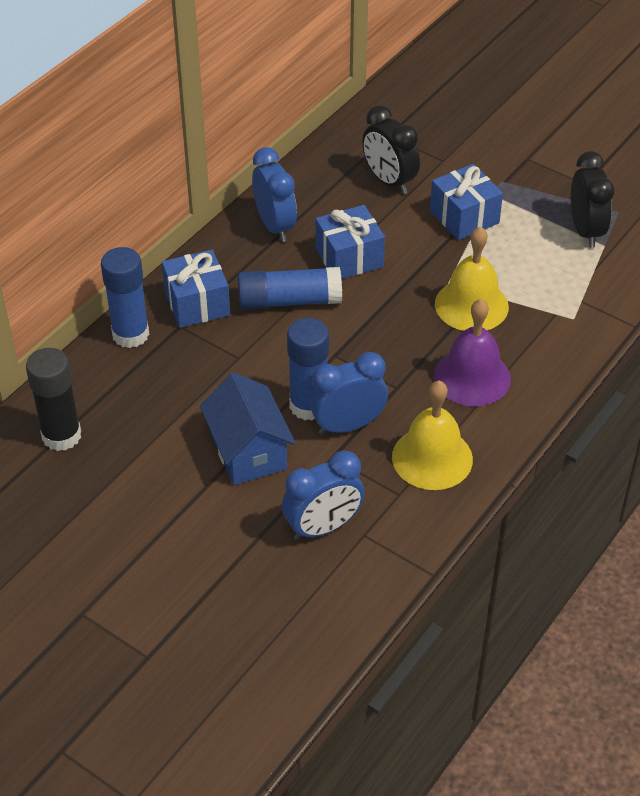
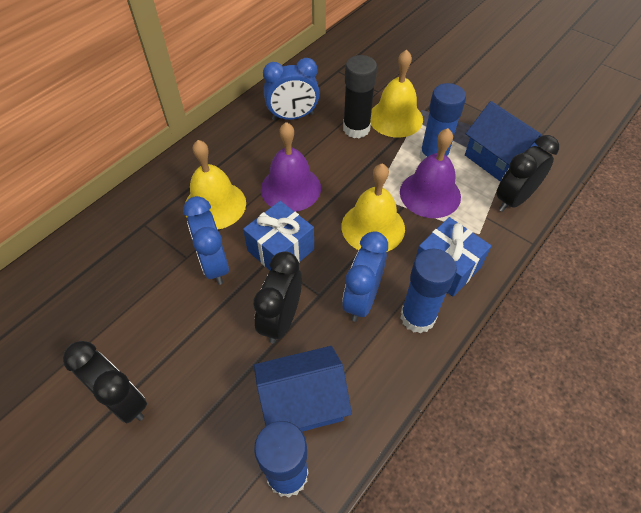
black clock: 2 -> 3
blue gift: 3 -> 2
blue house: 1 -> 2
purple bell: 1 -> 2
yellow bell: 2 -> 3

